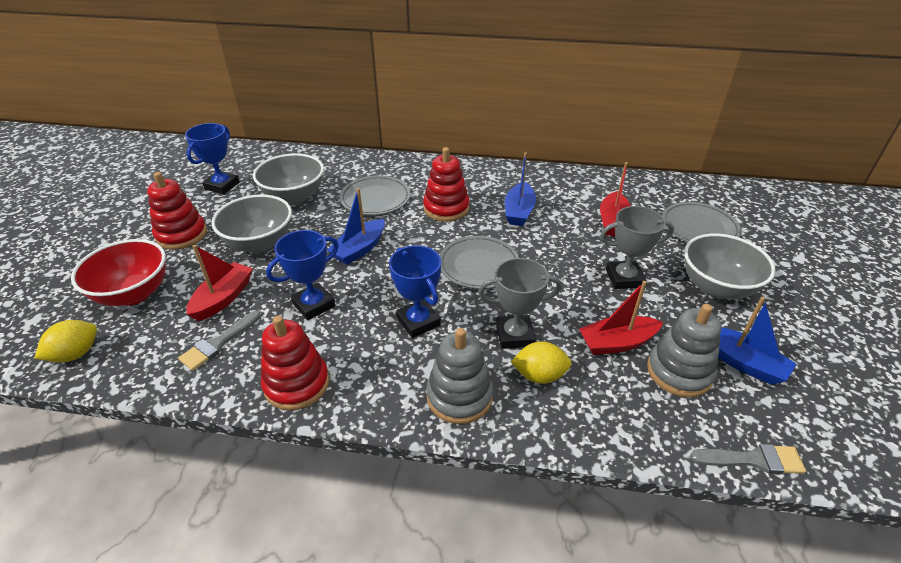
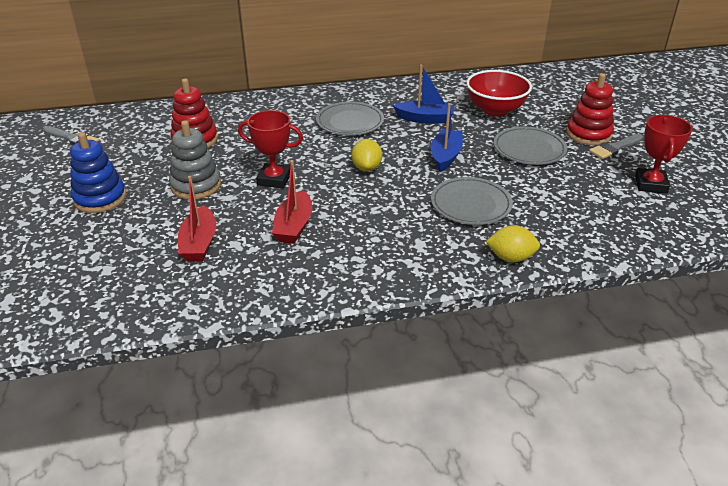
blue boat: 3 -> 2
blue stacking toy: 0 -> 1
blue trophy: 3 -> 0
grey bowl: 3 -> 0
grey stacking toy: 2 -> 1
grey trophy: 2 -> 0
red boat: 3 -> 2
red stacking toy: 3 -> 2
red trophy: 0 -> 2

